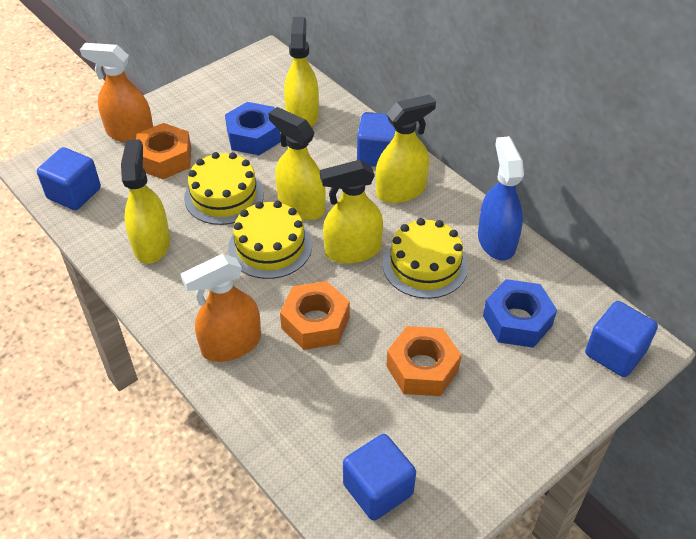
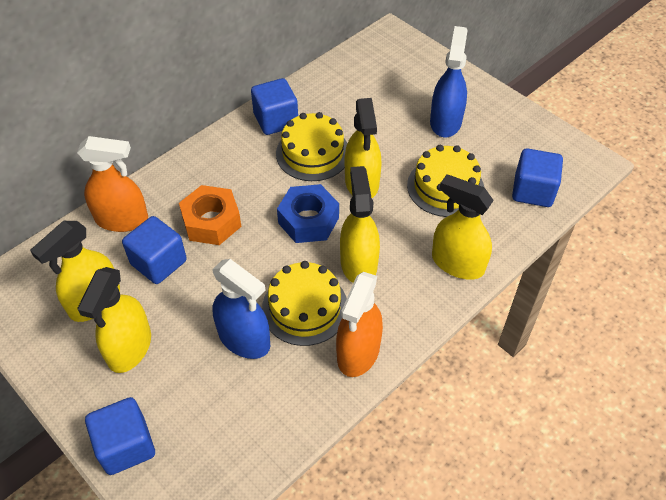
blue nut: 2 -> 1
blue spray bottle: 1 -> 2
orange nut: 3 -> 1

